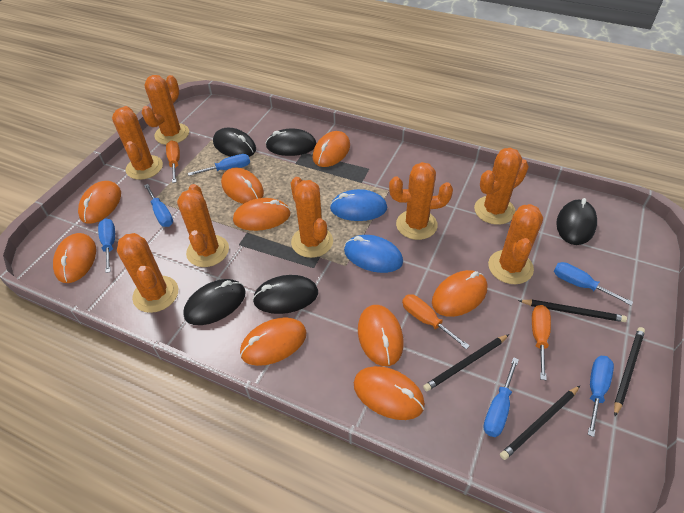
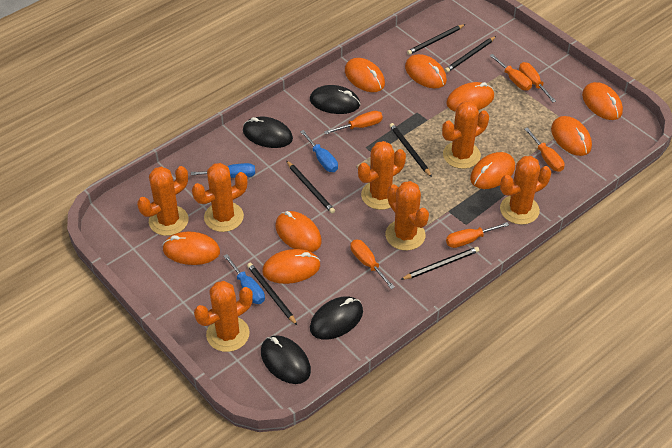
black mouse: 5 -> 4
black pencil: 4 -> 6
blue mouse: 2 -> 0
blue screwdriver: 6 -> 3
orange cactus: 8 -> 7
orange screwdriver: 3 -> 6

